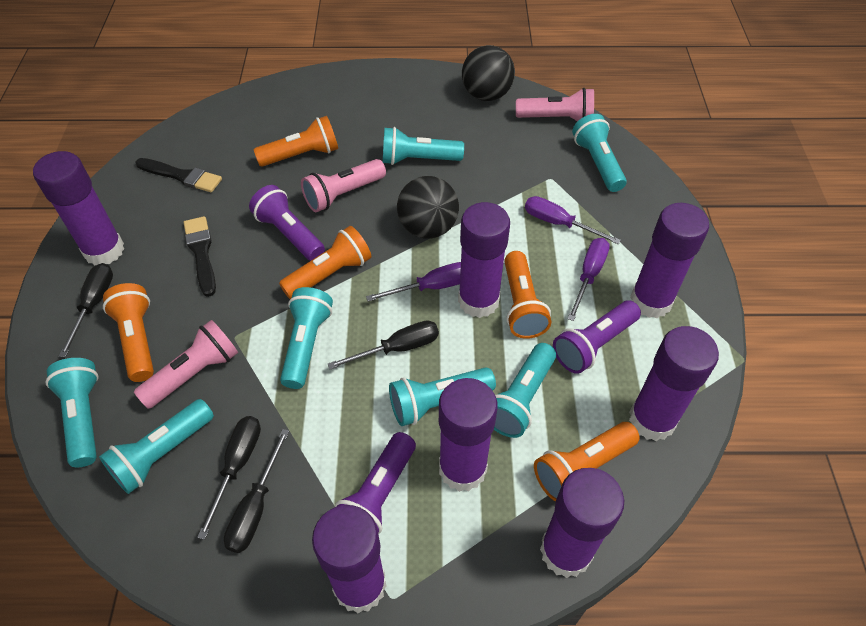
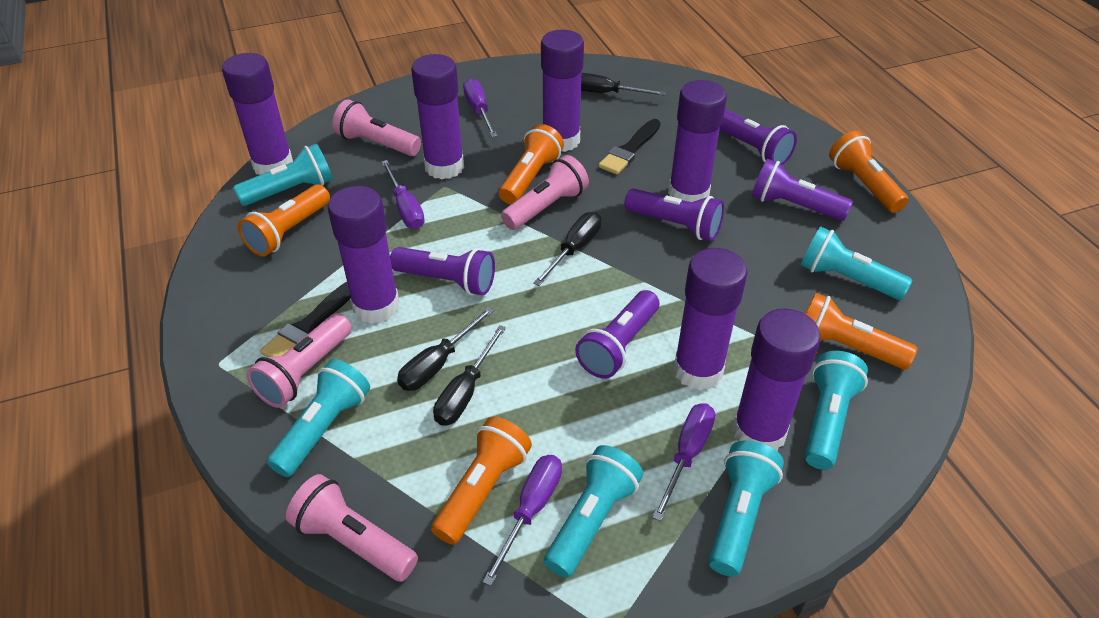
black ball: 2 -> 0
pink flashlight: 3 -> 4
purple flashlight: 3 -> 5
purple screwdriver: 3 -> 4
turquoise flashlight: 7 -> 6

